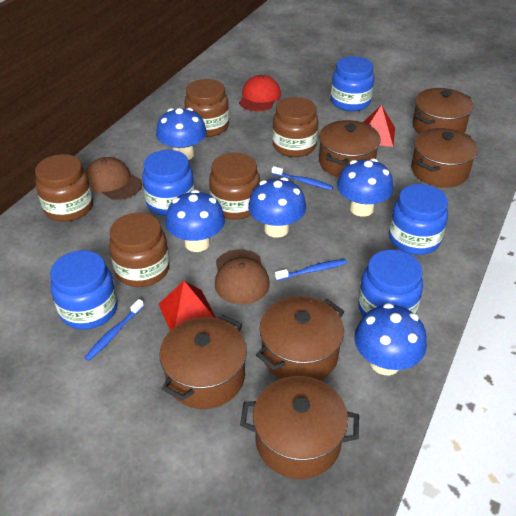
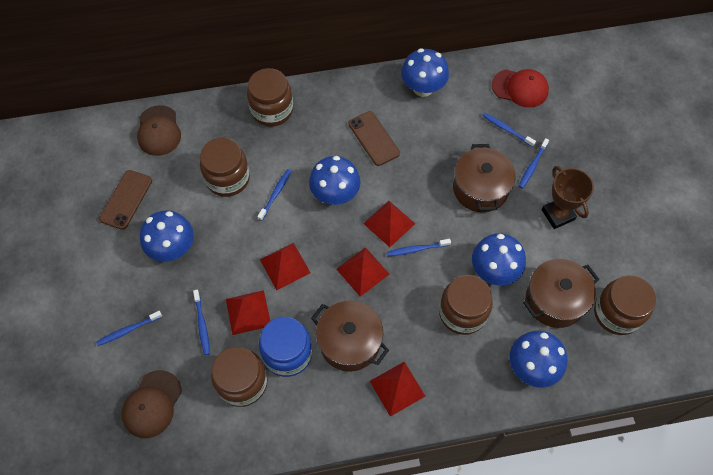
blue jar: 5 -> 1
blue toothbrush: 3 -> 6
brown phone: 0 -> 2
brown pot: 6 -> 3
brown trophy: 0 -> 1
red pyramid: 2 -> 5

